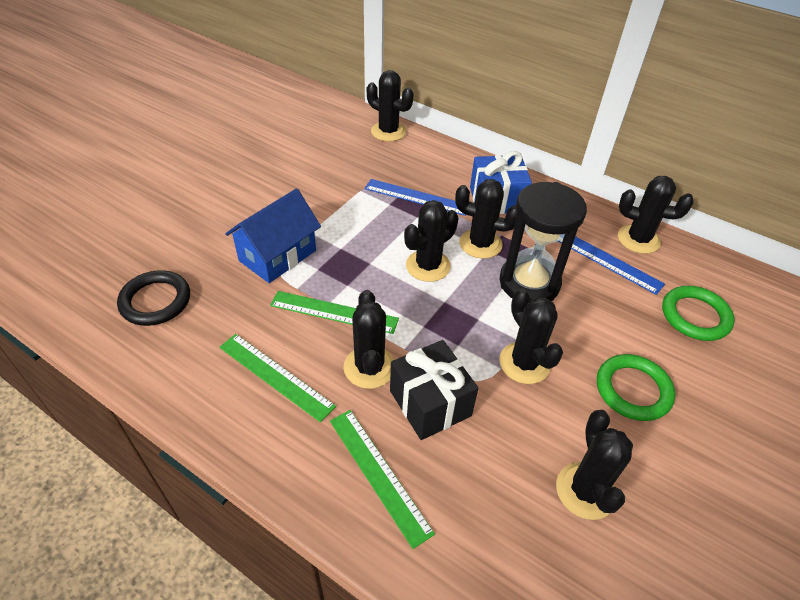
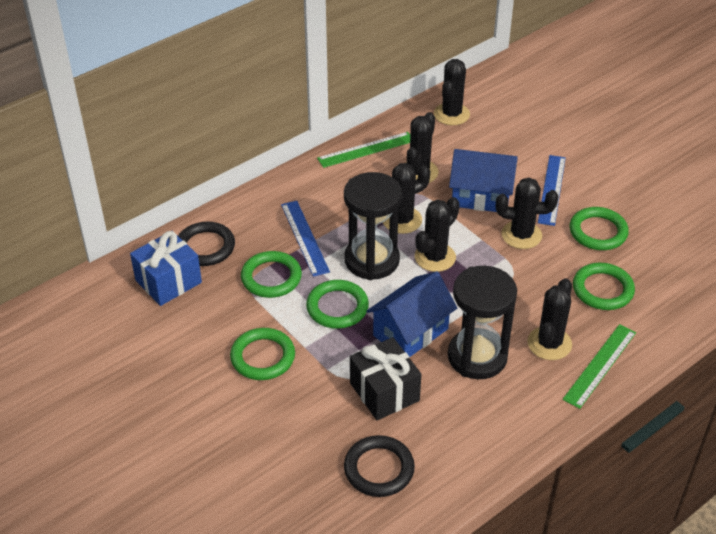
black cactus: 7 -> 6
black hourglass: 1 -> 2
black ring: 1 -> 2
blue house: 1 -> 2
green ring: 2 -> 5
green ruler: 3 -> 2

